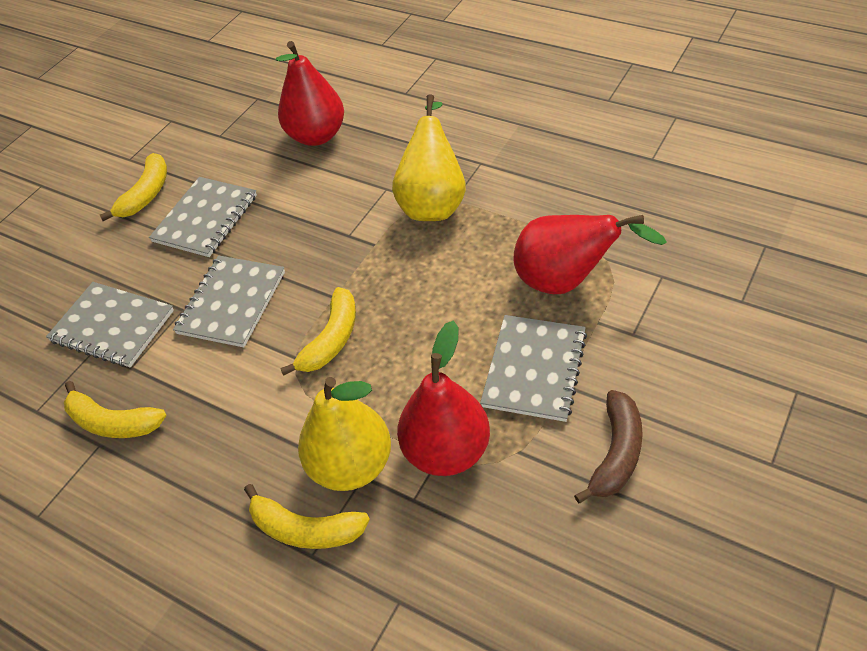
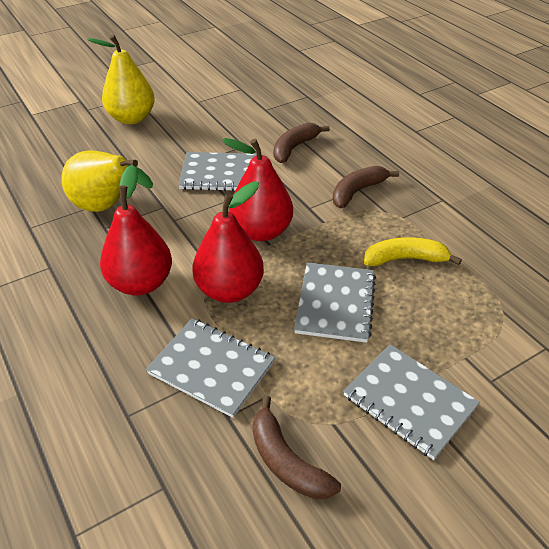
brown banana: 1 -> 3
yellow banana: 4 -> 1

